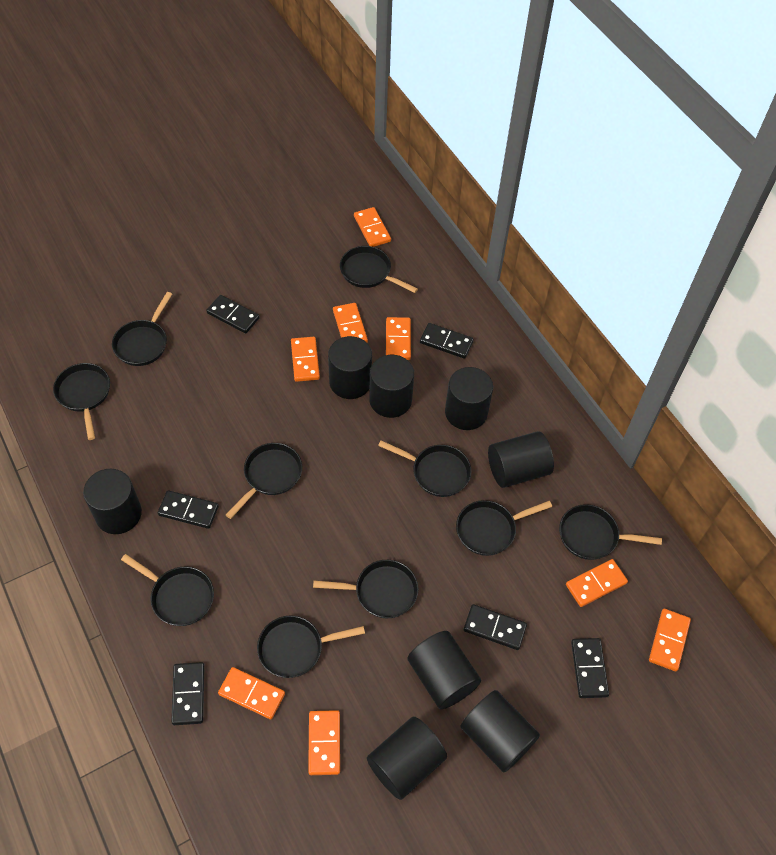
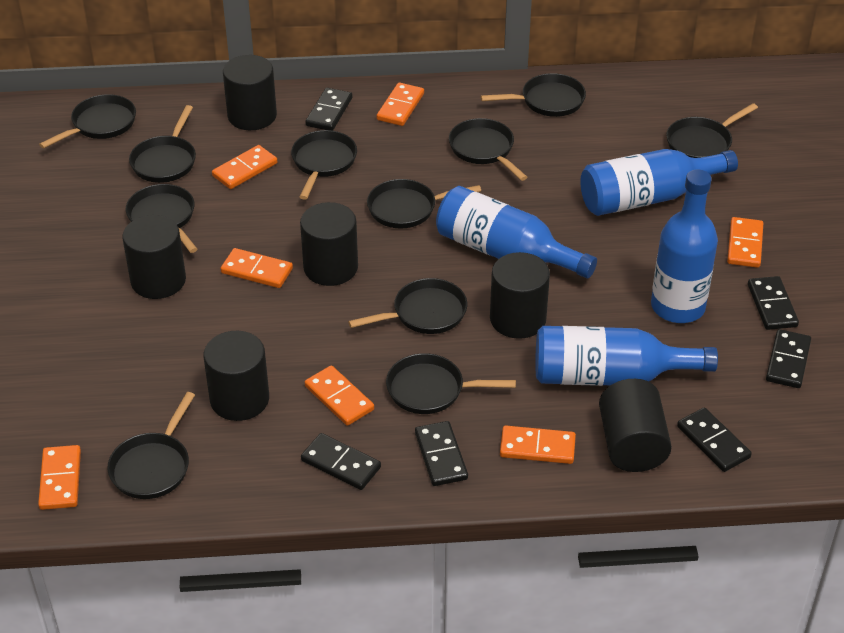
black cylinder: 8 -> 6
black pan: 10 -> 11
blue bottle: 0 -> 4
orange domino: 8 -> 7

